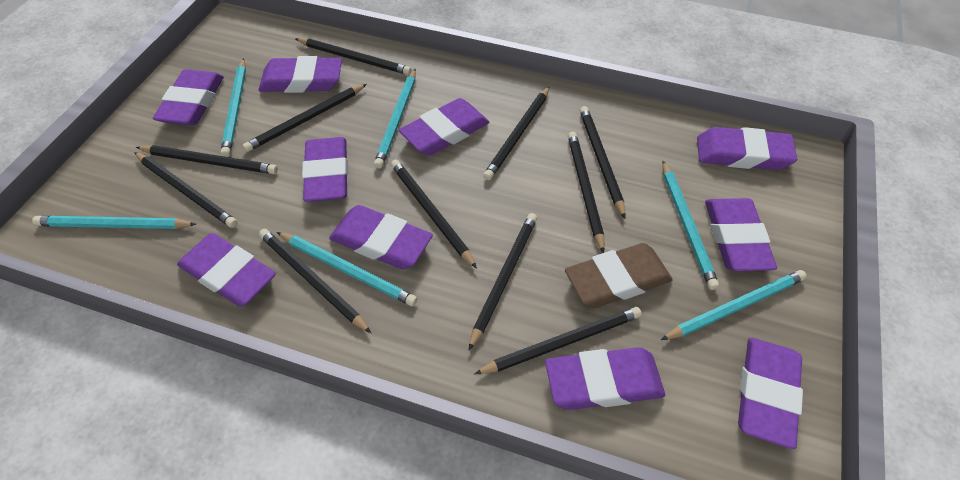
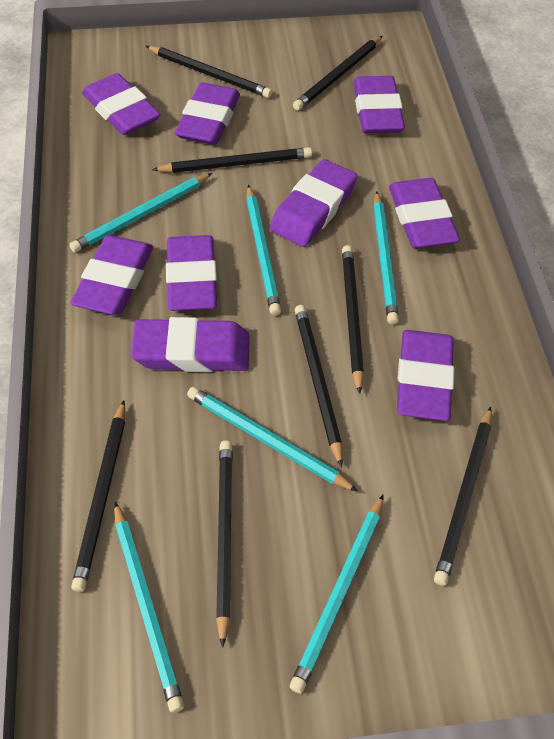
black pencil: 11 -> 8
brown eraser: 1 -> 0
purple eraser: 10 -> 9

